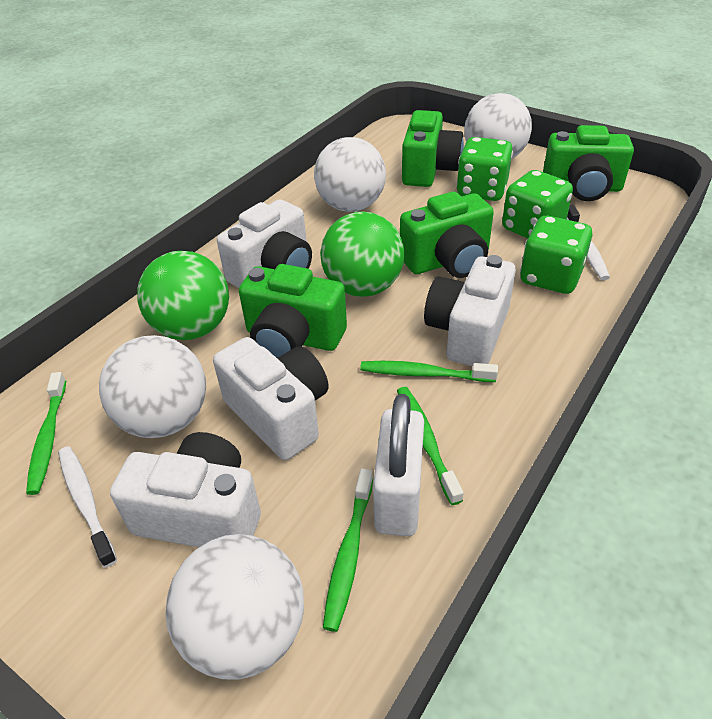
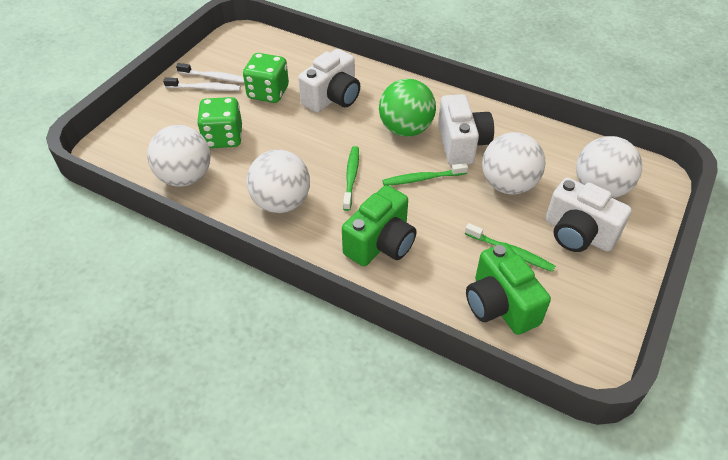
green ball: 2 -> 1
green camera: 4 -> 2
green dice: 3 -> 2
green toothbrush: 4 -> 3
white camera: 4 -> 3
white padlock: 1 -> 0

